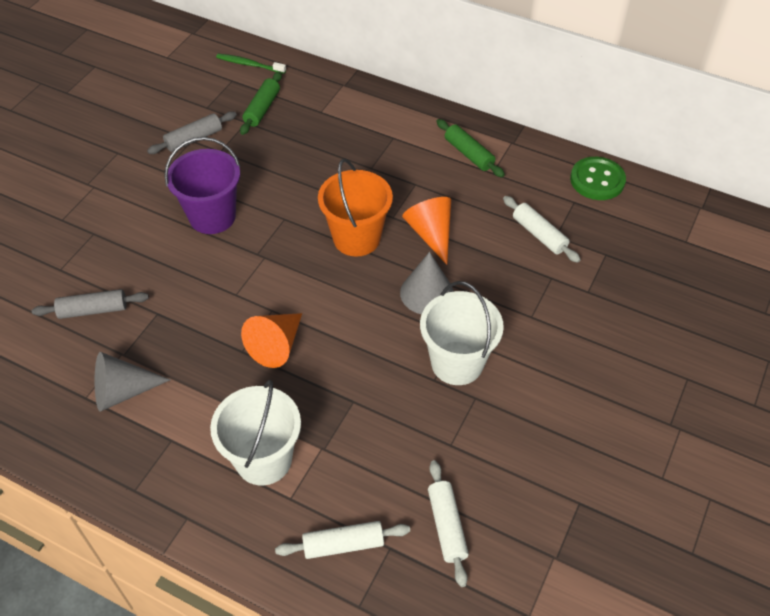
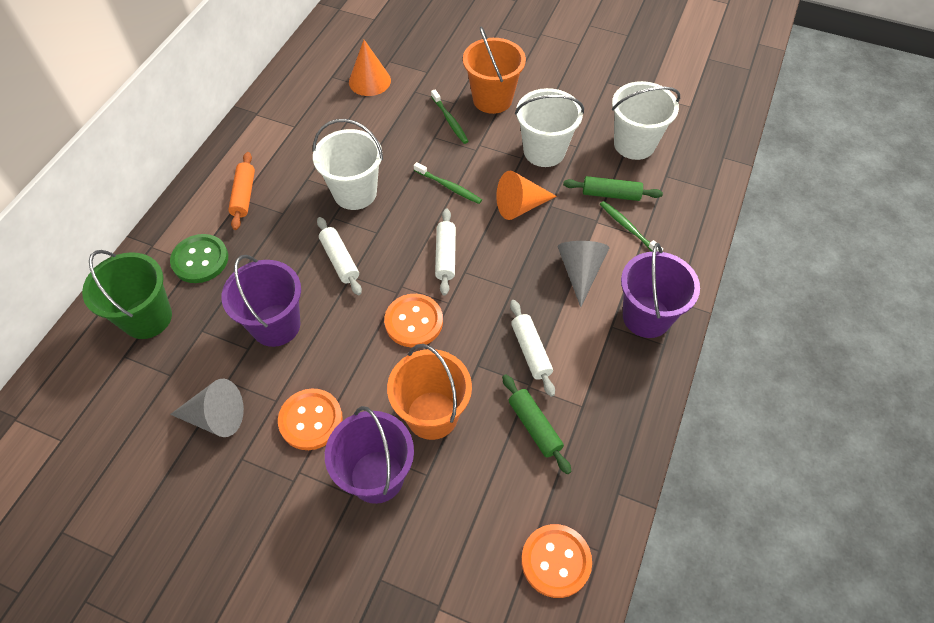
green bucket: 0 -> 1
green toothbrush: 1 -> 3
grey rolling pin: 2 -> 0
orange bucket: 1 -> 2
orange button: 0 -> 3
orange rolling pin: 0 -> 1
purple bucket: 1 -> 3
white bucket: 2 -> 3

